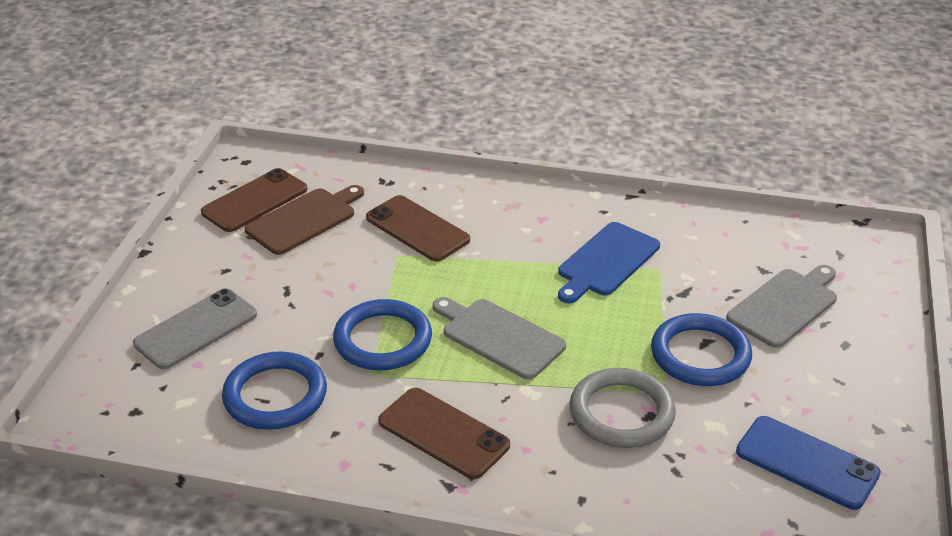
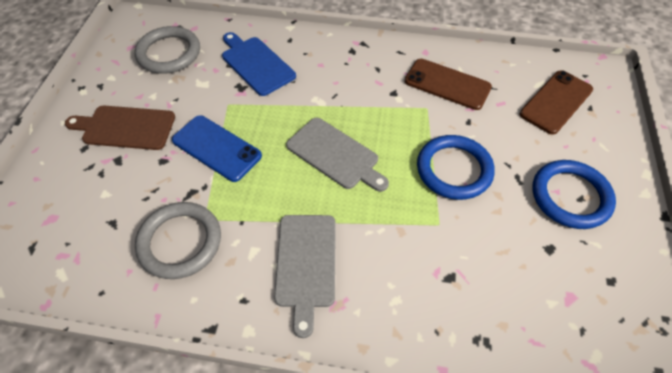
blue ring: 3 -> 2
brown phone: 3 -> 2
grey phone: 1 -> 0
grey ring: 1 -> 2

